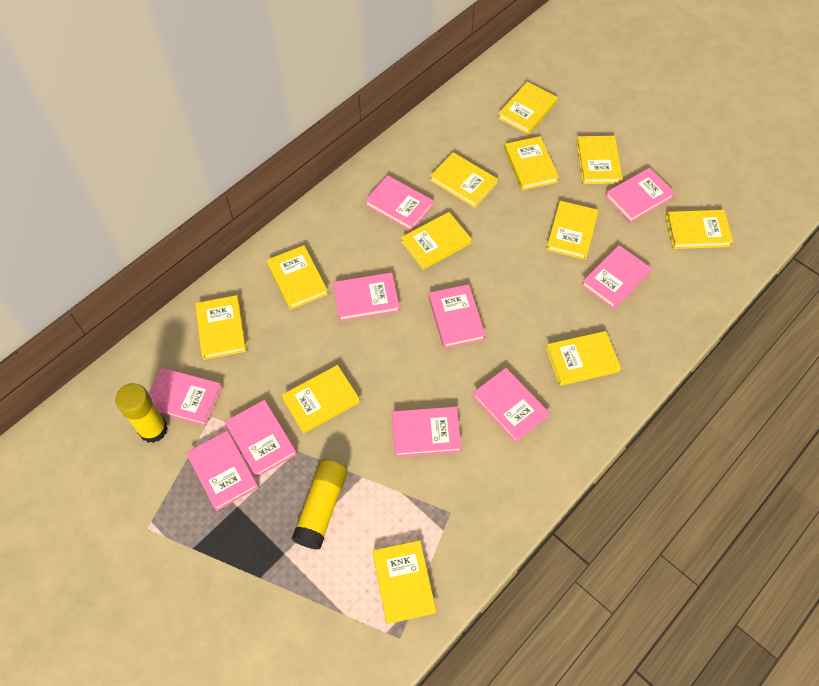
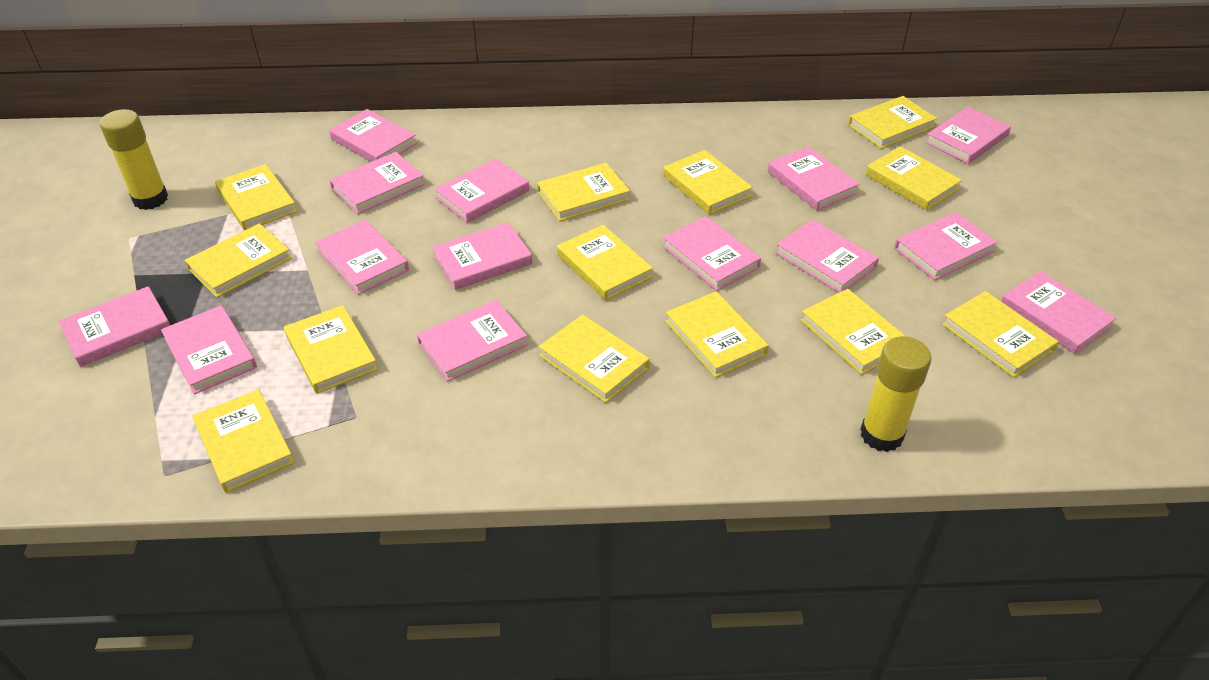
pink book: 10 -> 14
yellow book: 12 -> 13

